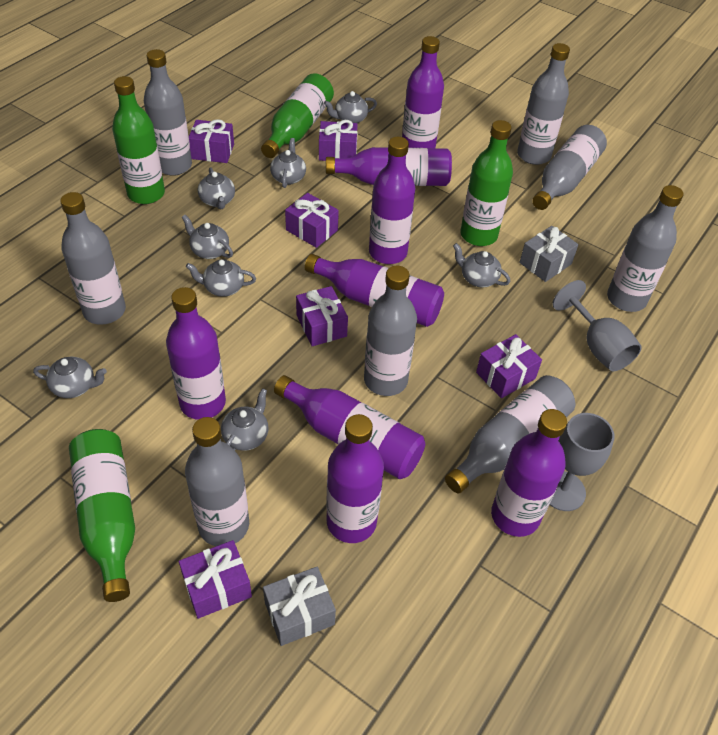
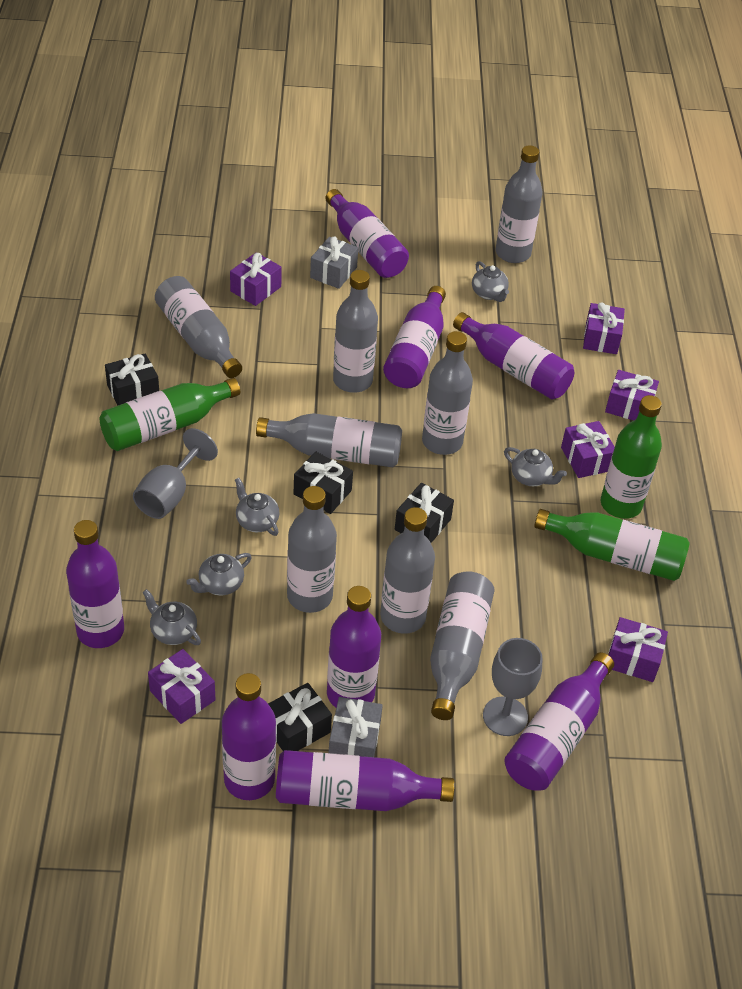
black gift: 0 -> 4
green bottle: 4 -> 3
grey teapot: 8 -> 5

